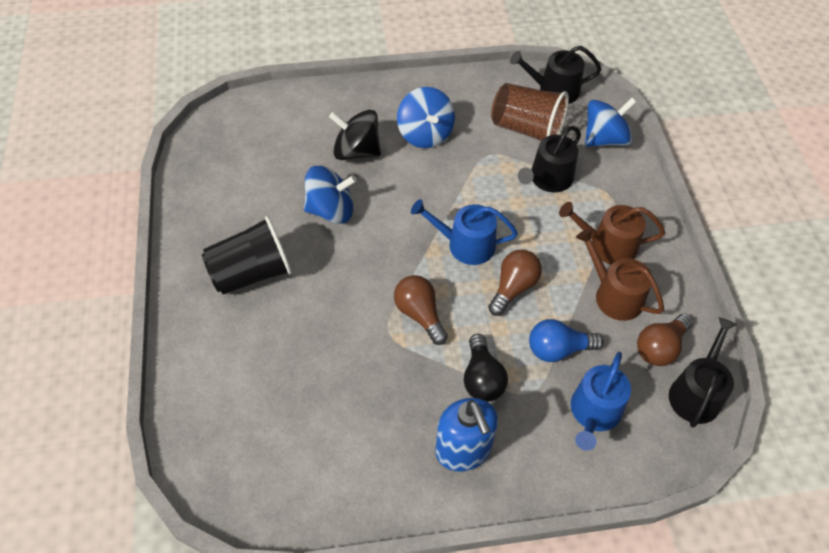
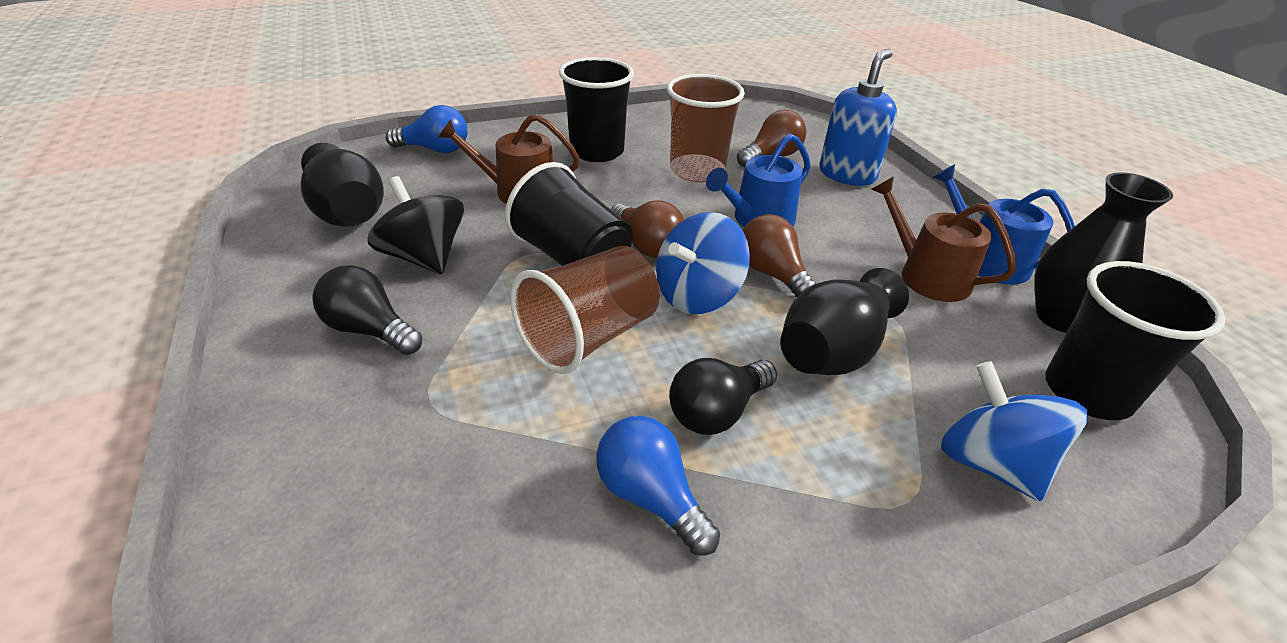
black cup: 1 -> 3
black light bulb: 1 -> 2
black vase: 0 -> 3
black watering can: 3 -> 0
blue light bulb: 1 -> 2
blue spinning top: 3 -> 2
brown cup: 1 -> 2

